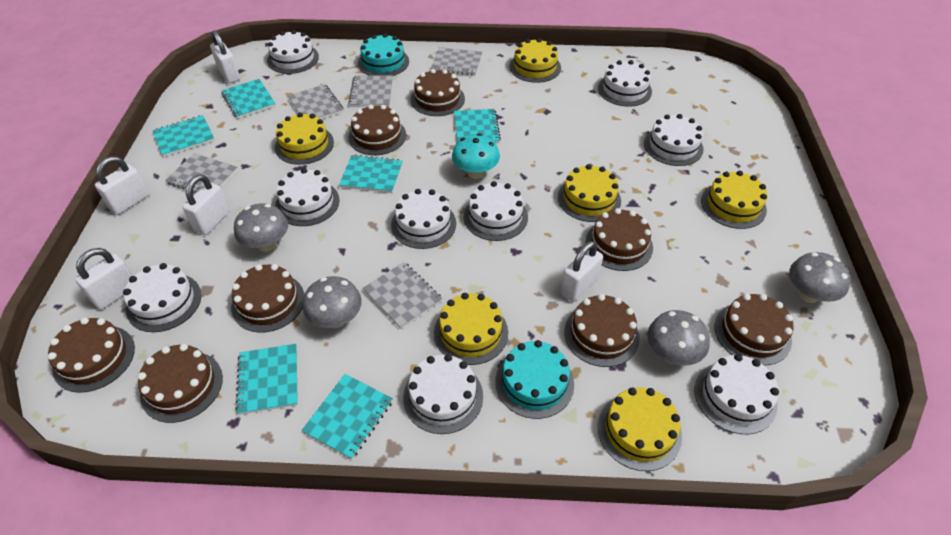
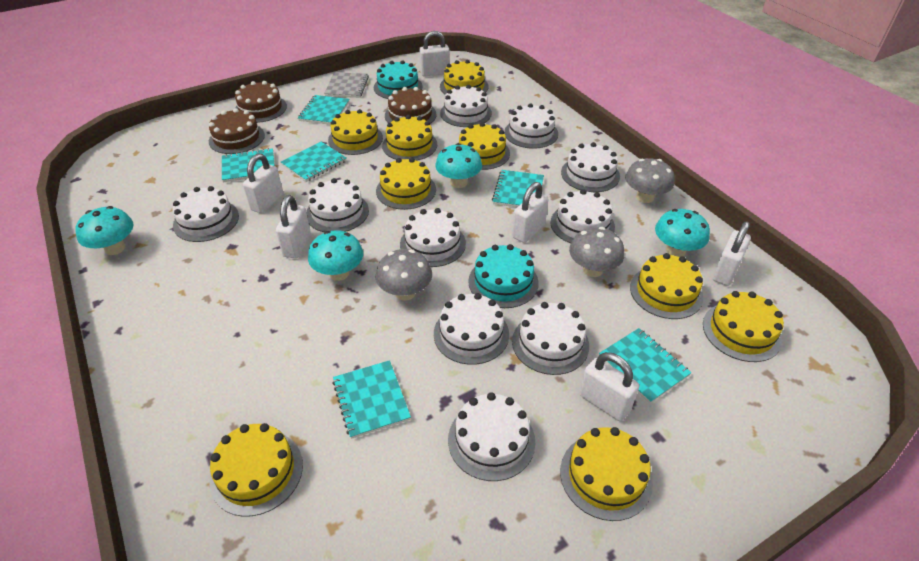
brown cake: 8 -> 3
grey mushroom: 4 -> 3
grey notebook: 5 -> 1
turquoise mushroom: 1 -> 4
white cake: 9 -> 10
white padlock: 5 -> 6
yellow cake: 6 -> 9

